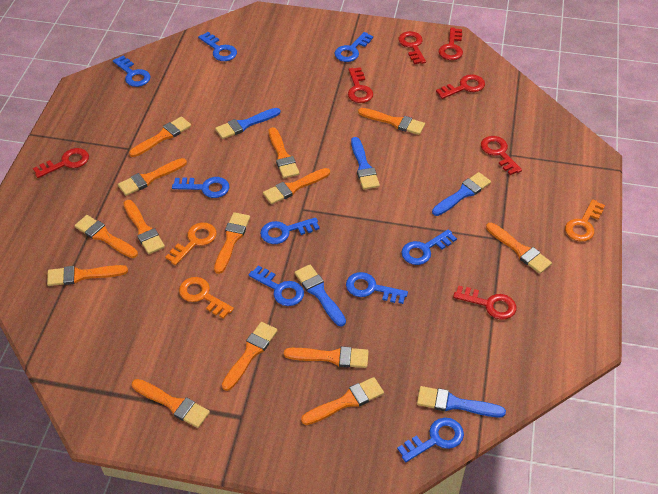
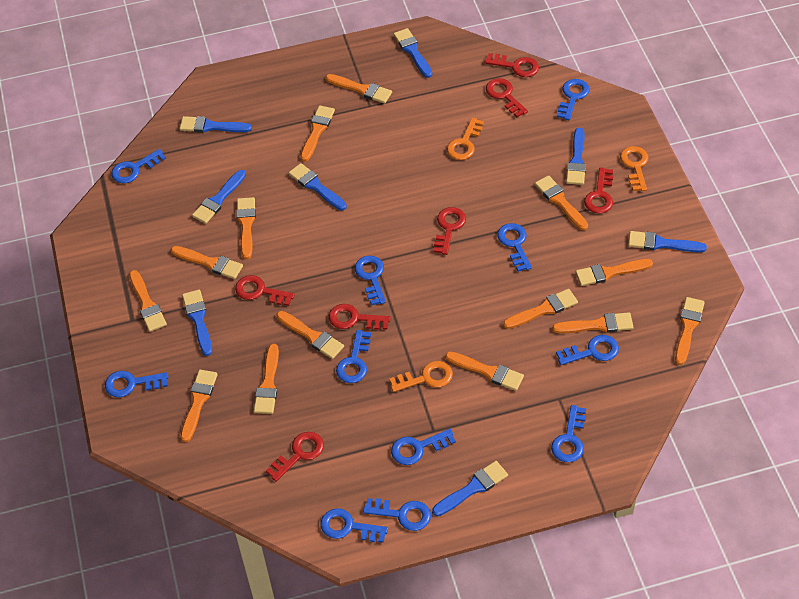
blue brush: 5 -> 8
blue key: 9 -> 11

